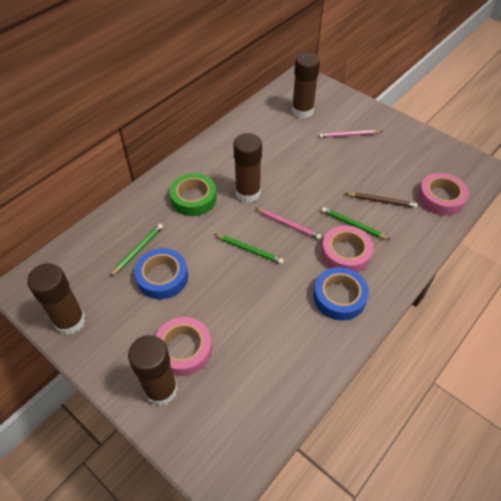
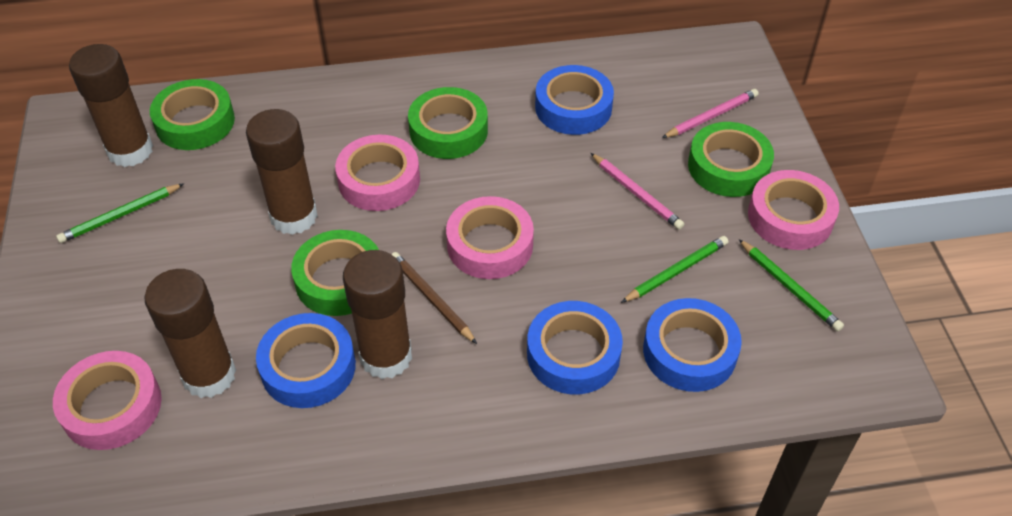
blue tape: 2 -> 4
green tape: 1 -> 4
pink tape: 3 -> 4

